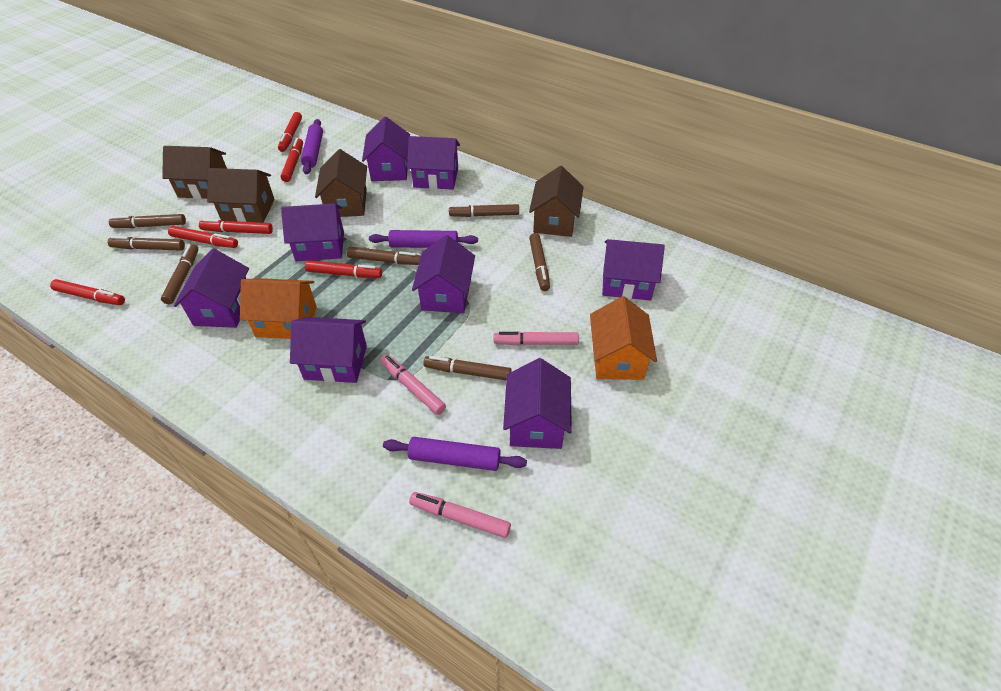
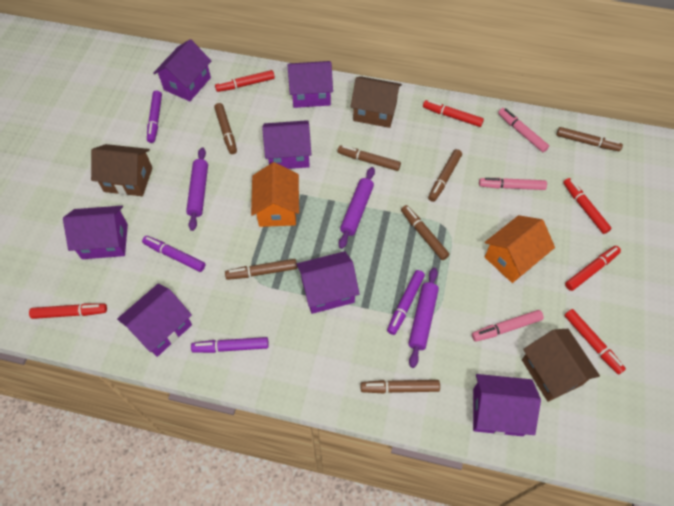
brown house: 4 -> 3
purple house: 8 -> 7
purple marker: 0 -> 4

